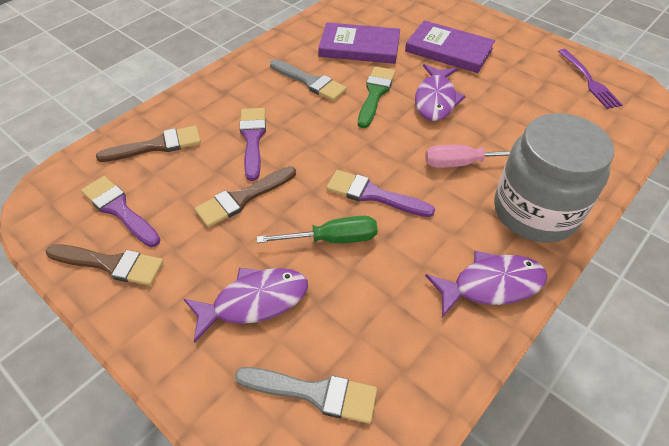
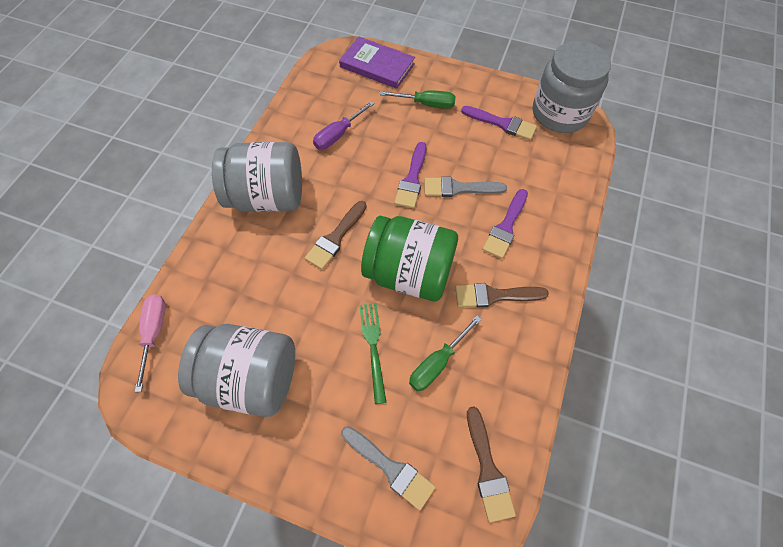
green brush: 1 -> 0
green fork: 0 -> 1
green jar: 0 -> 1
green screwdriver: 1 -> 2
grey jar: 1 -> 3
purple book: 2 -> 1
purple fish: 3 -> 0
purple fork: 1 -> 0
purple screwdriver: 0 -> 1

